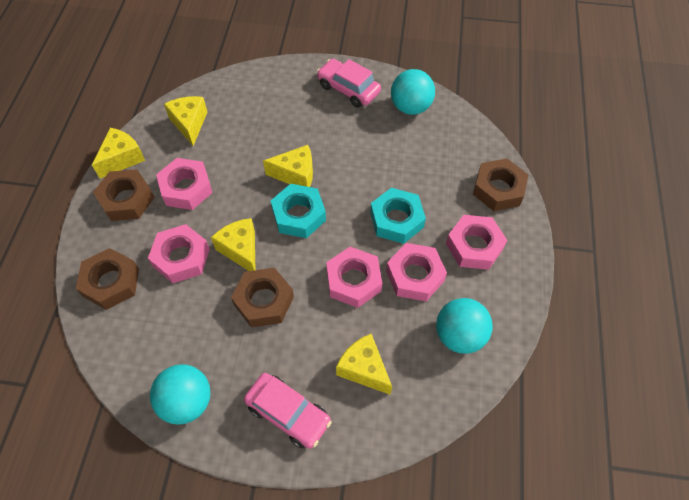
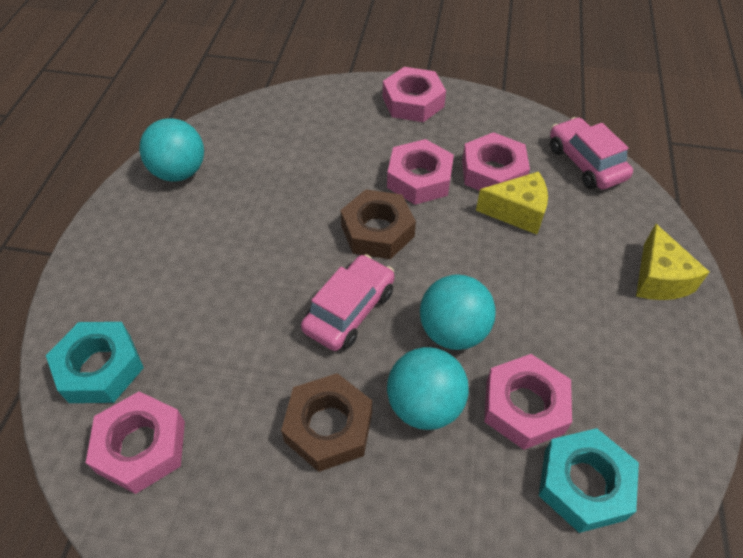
brown nut: 4 -> 2
yellow cheese: 5 -> 2

